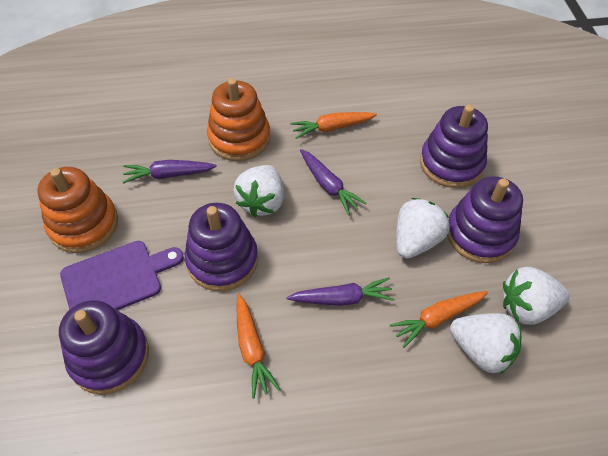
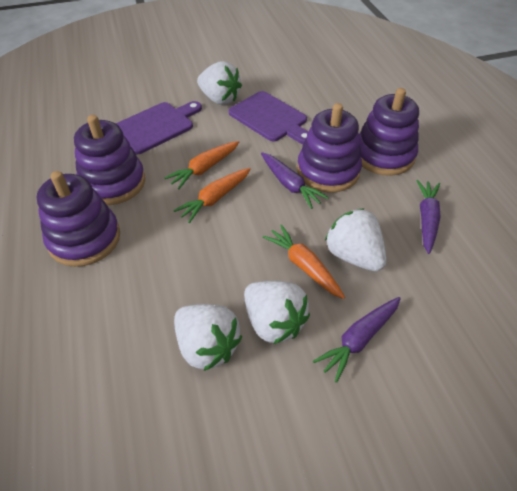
orange stacking toy: 2 -> 0
purple cutting board: 1 -> 2

